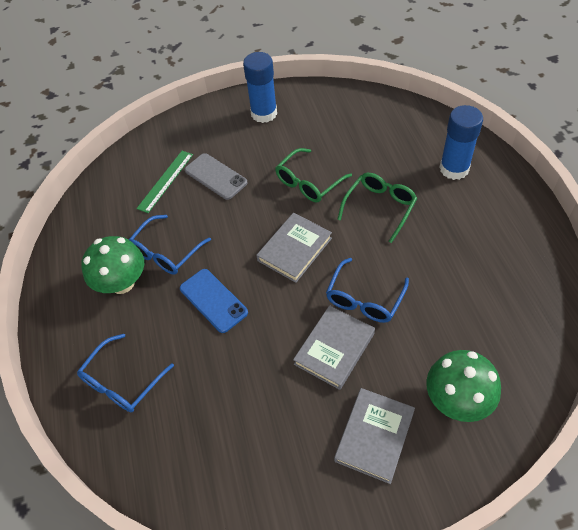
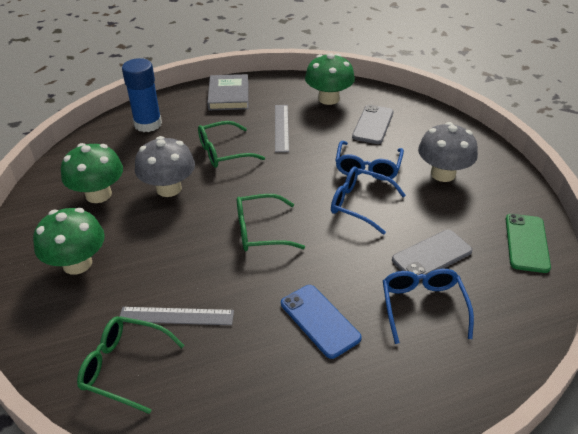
blue glue stick: 2 -> 1
green glasses: 2 -> 3
green mushroom: 2 -> 3
green phone: 0 -> 1
green ruler: 1 -> 0
grey book: 3 -> 1
grey mushroom: 0 -> 2
grey phone: 1 -> 2
grey ruler: 0 -> 2

